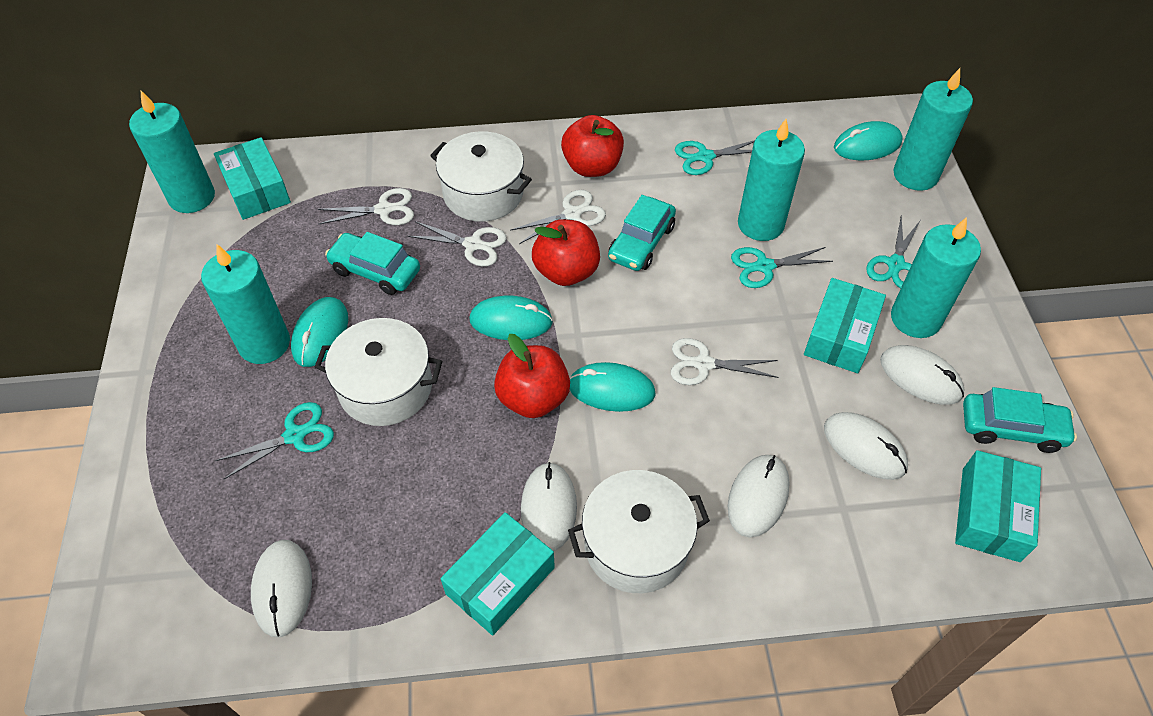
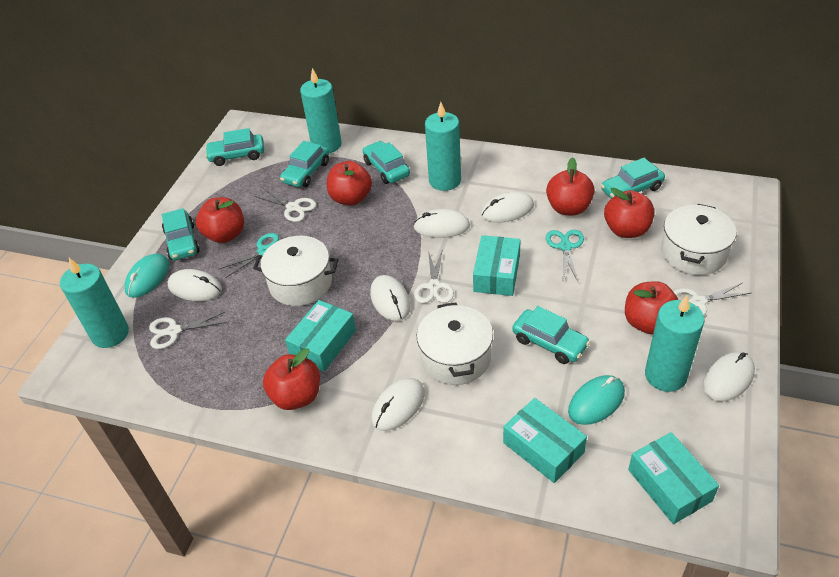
red apple: 3 -> 6
turquoise candle: 5 -> 4
turquoise car: 3 -> 6
turquoise mouse: 4 -> 2
turquoise scissors: 4 -> 2
white mouse: 5 -> 6

